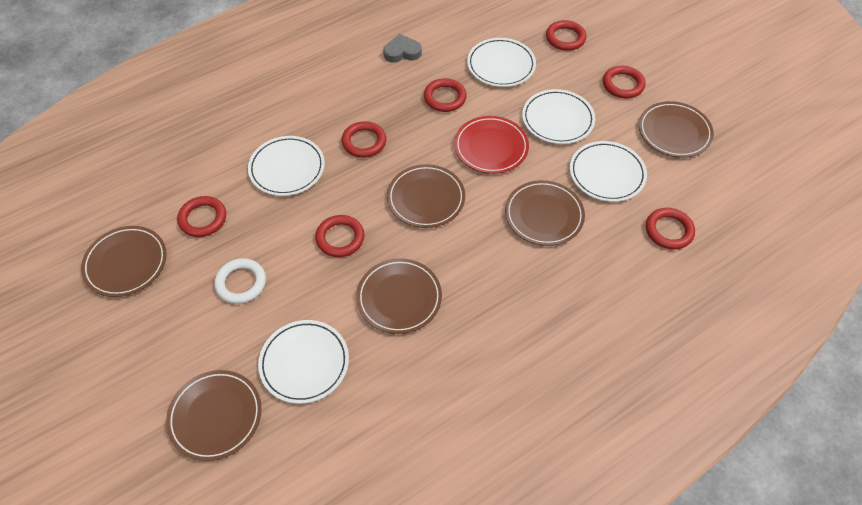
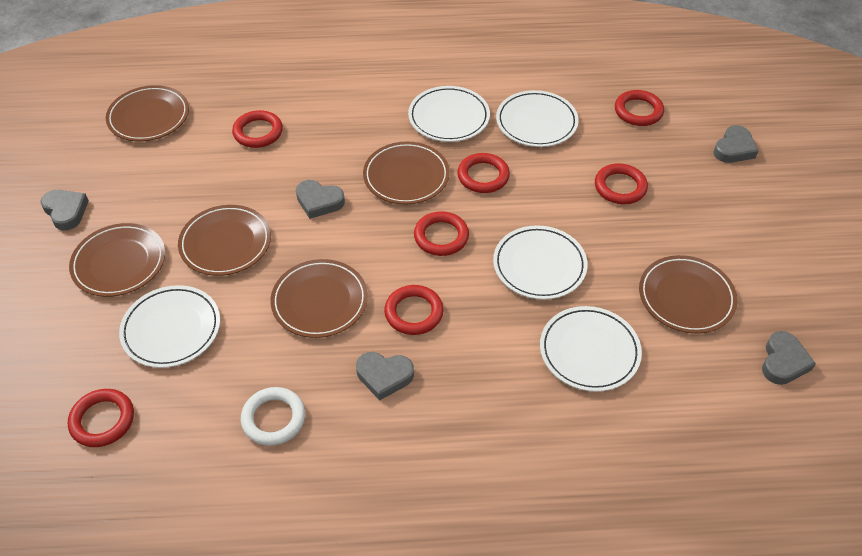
grey heart: 1 -> 5
red plate: 1 -> 0

